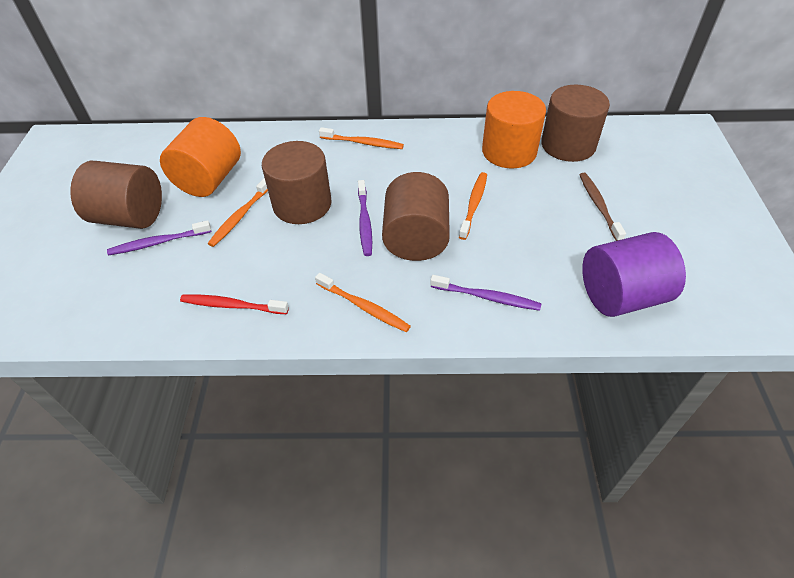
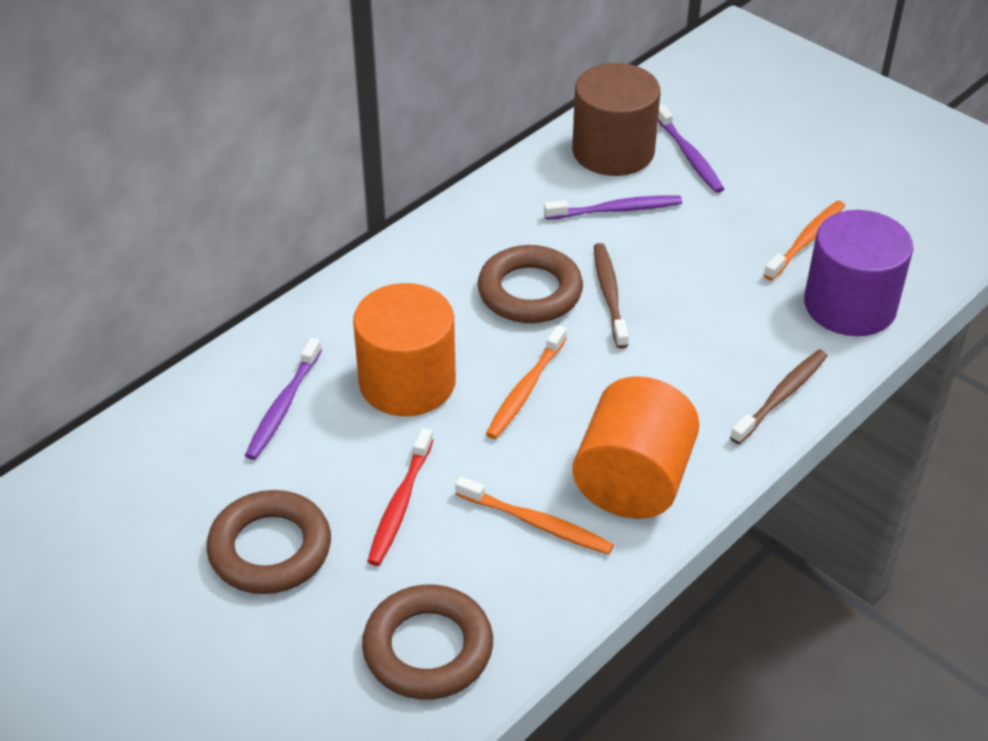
brown cylinder: 4 -> 1
brown ring: 0 -> 3
brown toothbrush: 1 -> 2
orange toothbrush: 4 -> 3

